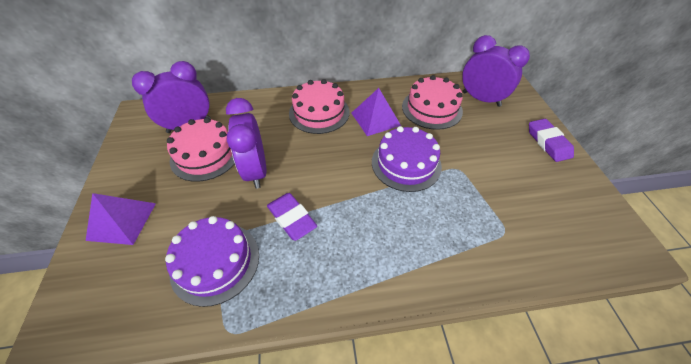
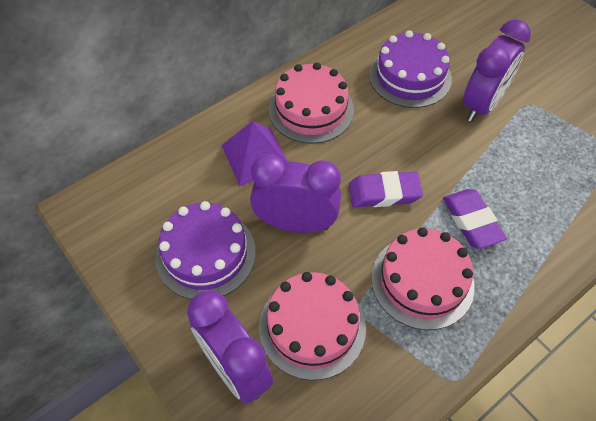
purple pyramid: 2 -> 1

